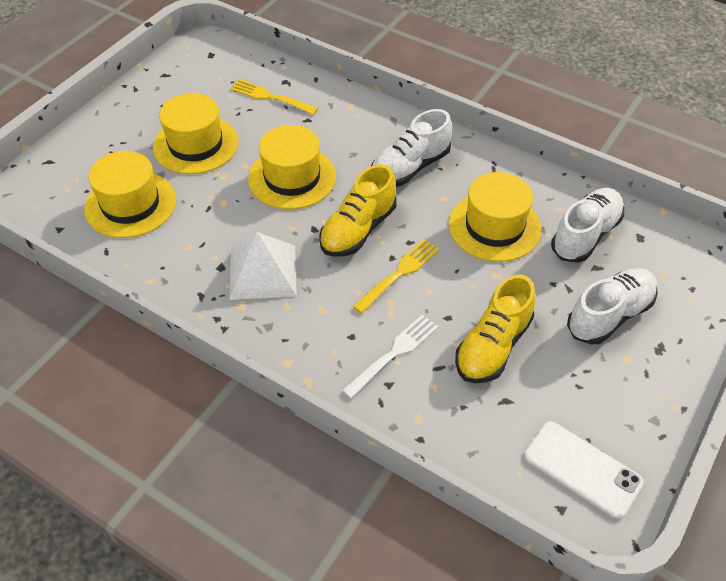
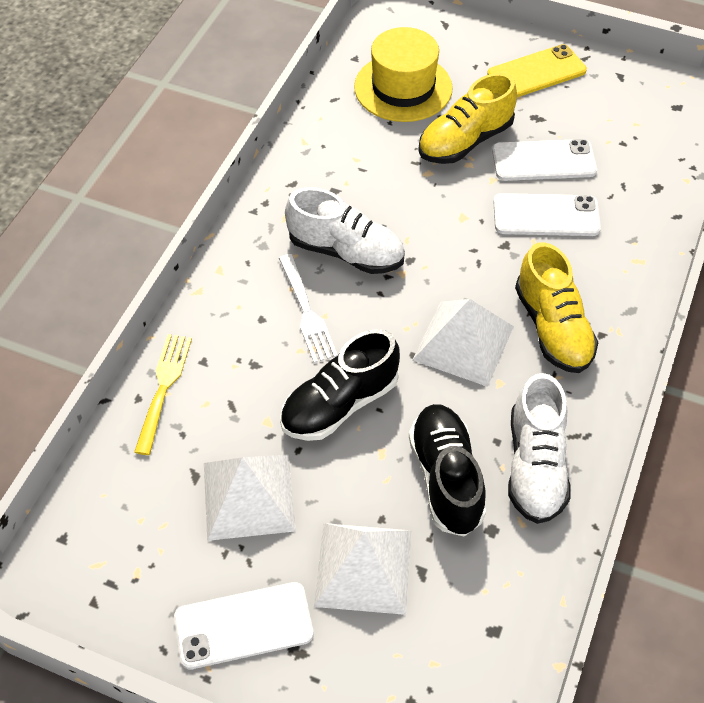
black shoe: 0 -> 2
white phone: 1 -> 3
white pyramid: 1 -> 3
white shoe: 3 -> 2
yellow fork: 2 -> 1
yellow hat: 4 -> 1
yellow phone: 0 -> 1

